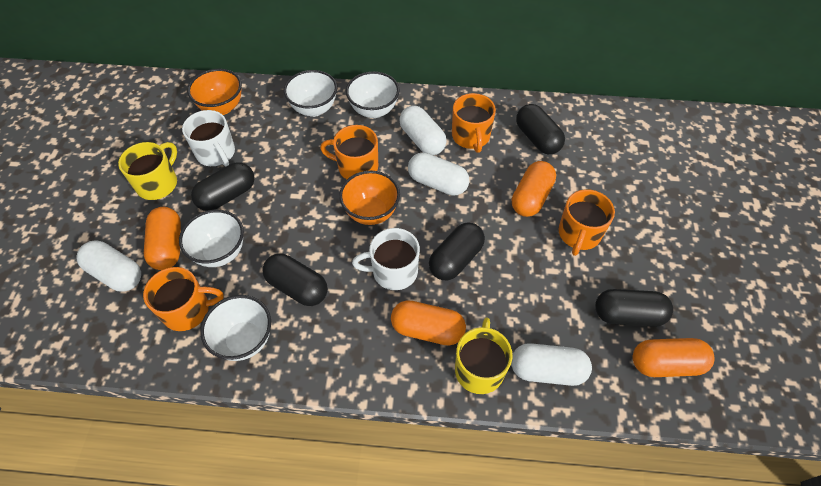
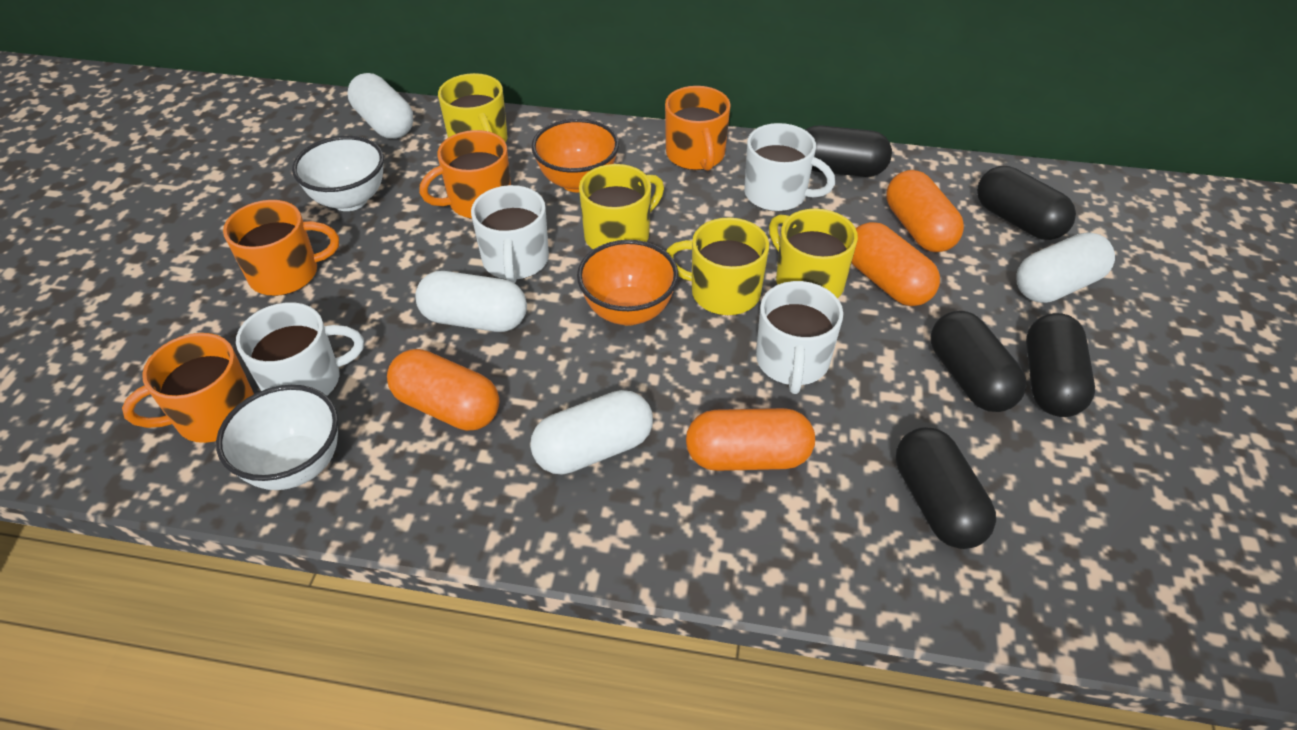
white bowl: 4 -> 2
white mug: 2 -> 4
yellow mug: 2 -> 4

